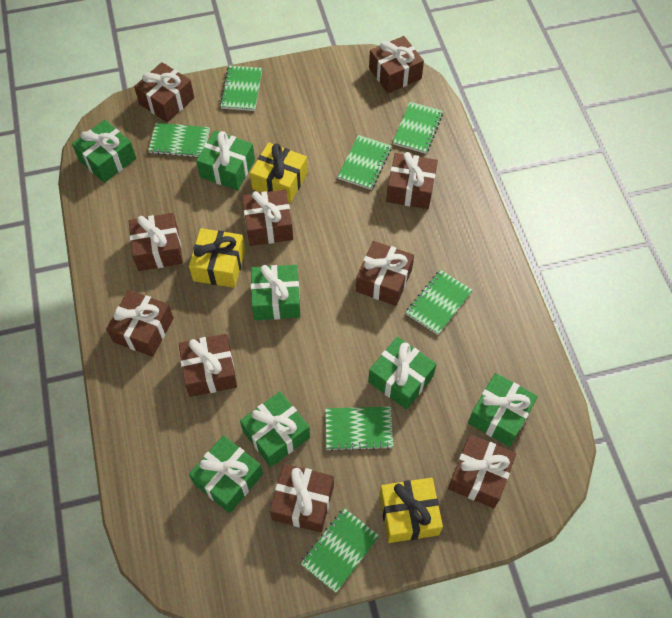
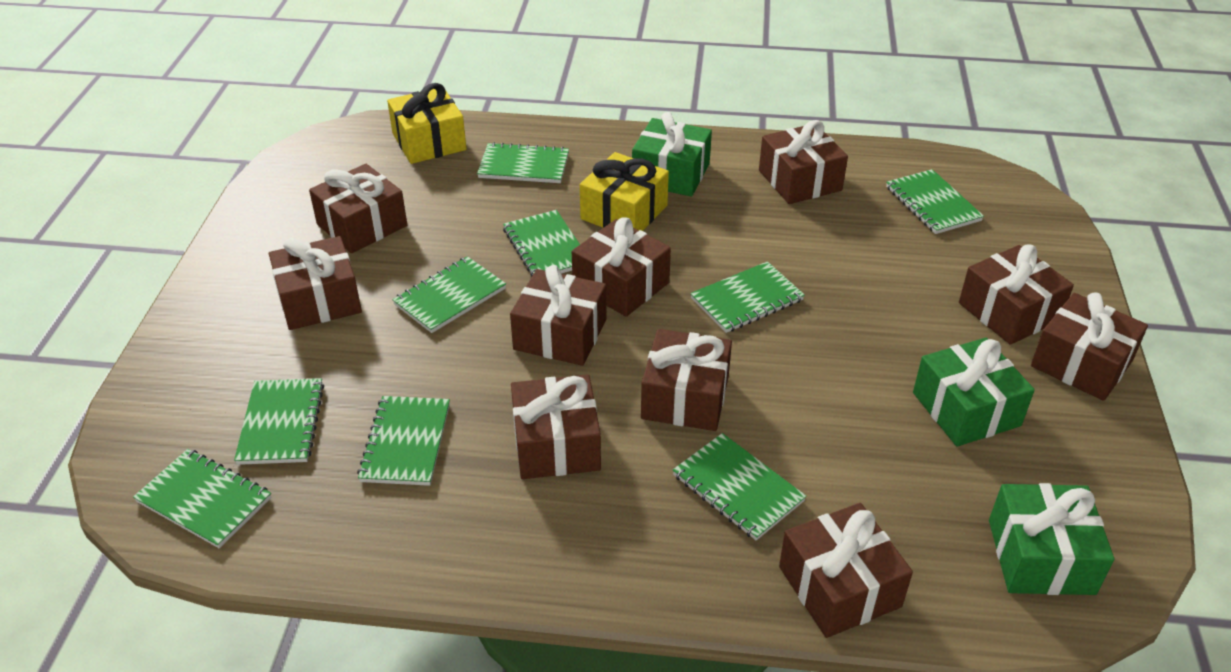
green gift: 7 -> 3
green notebook: 7 -> 9
yellow gift: 3 -> 2

